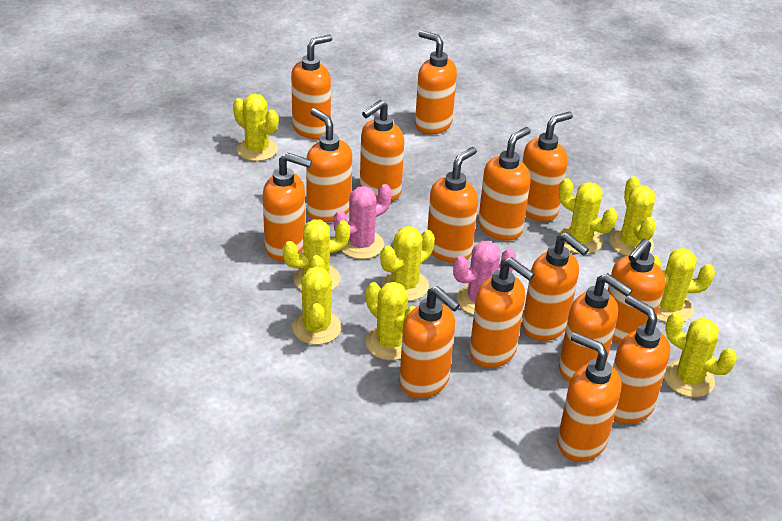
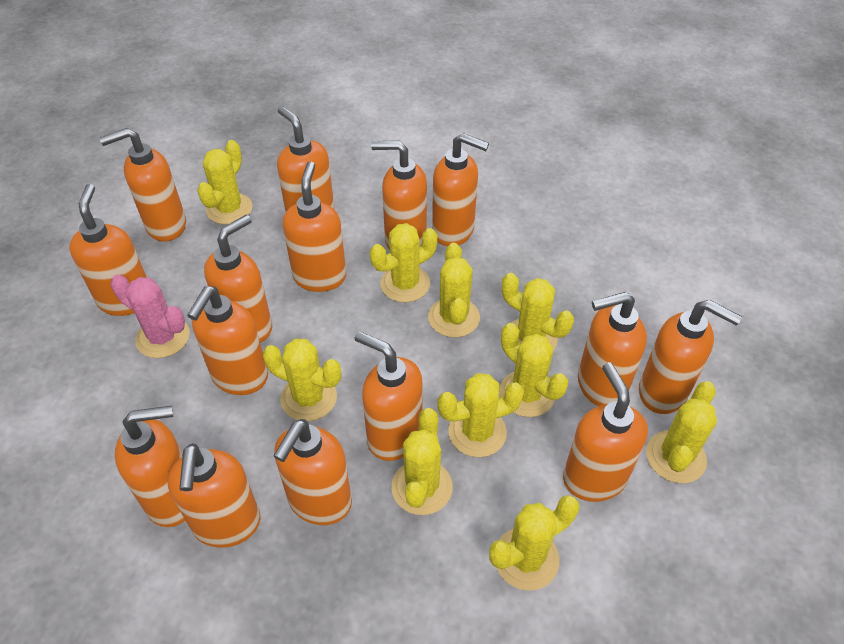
pink cactus: 2 -> 1
yellow cactus: 9 -> 10

